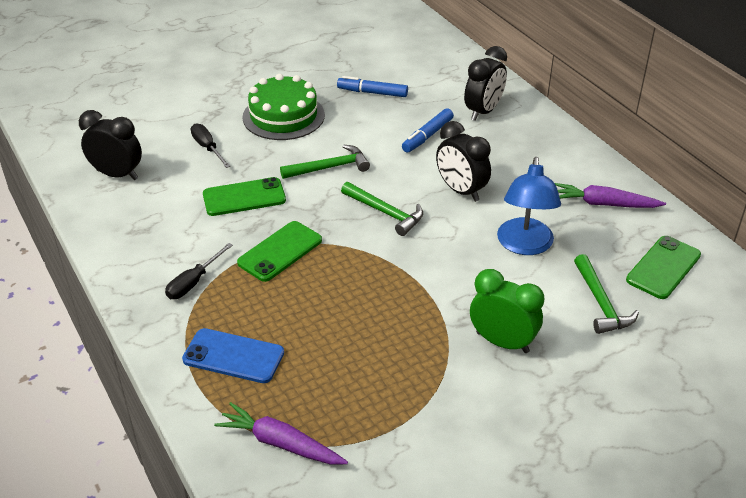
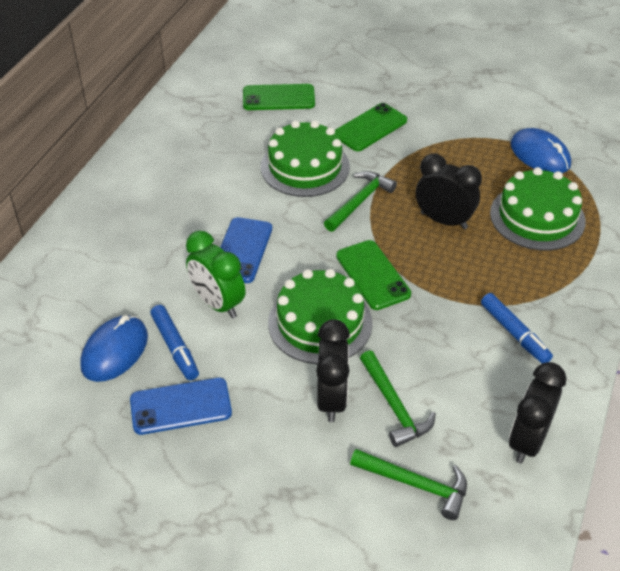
black screwdriver: 2 -> 0
blue lamp: 1 -> 0
blue mouse: 0 -> 2
blue phone: 1 -> 2
green cake: 1 -> 3
purple carrot: 2 -> 0

